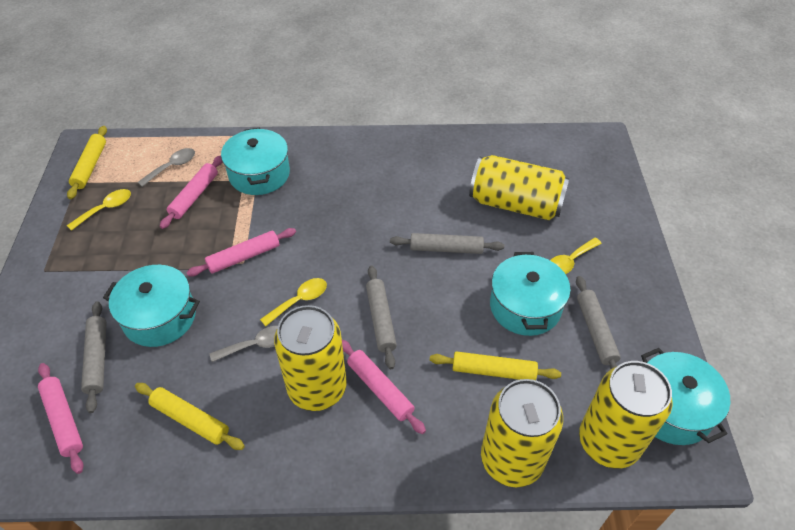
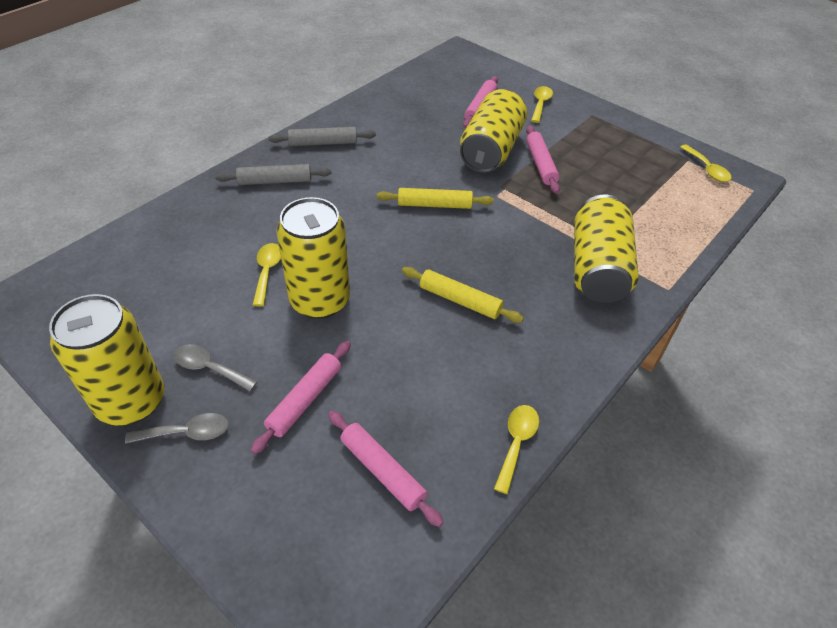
grey rolling pin: 4 -> 2
turquoise pot: 4 -> 0
yellow rolling pin: 3 -> 2
yellow spoon: 3 -> 4

